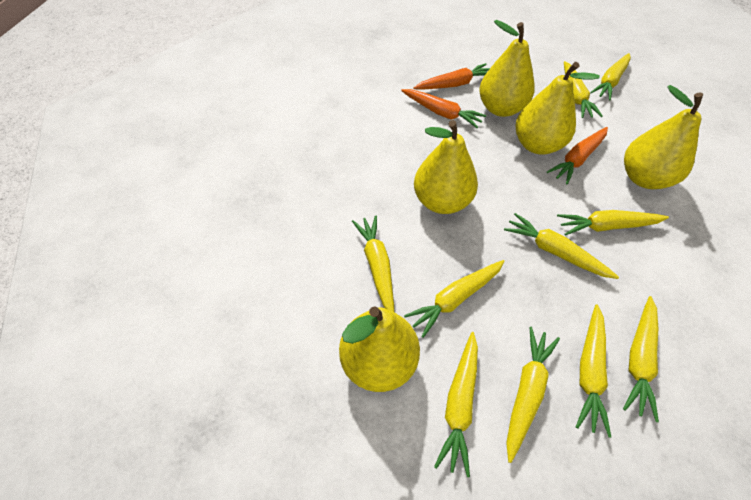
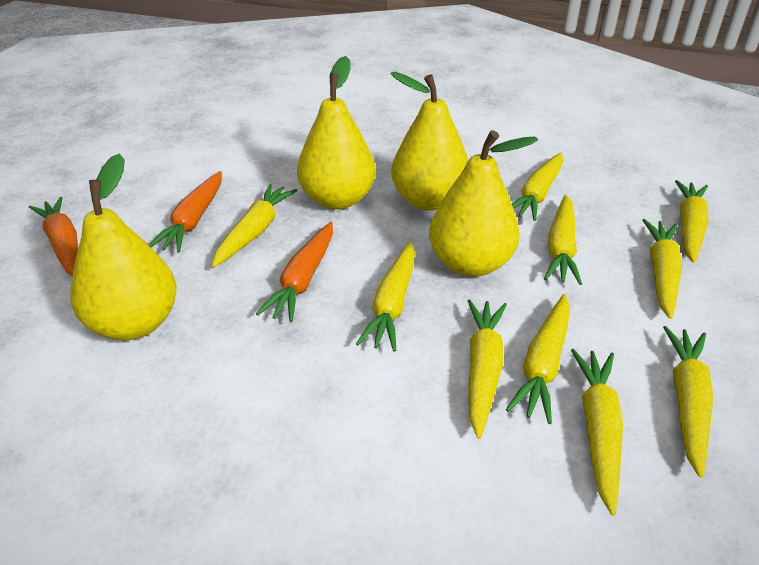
yellow pear: 5 -> 4

